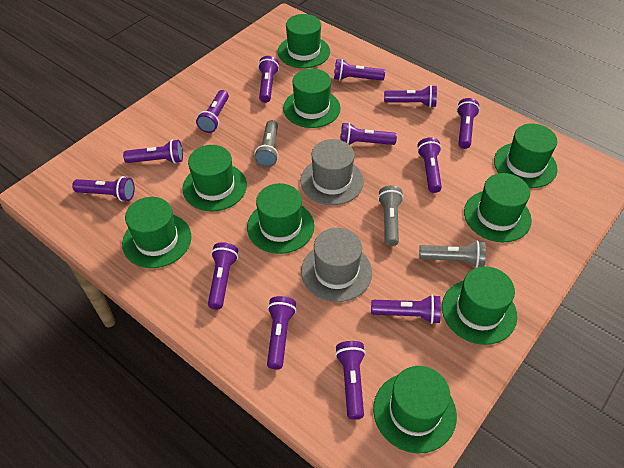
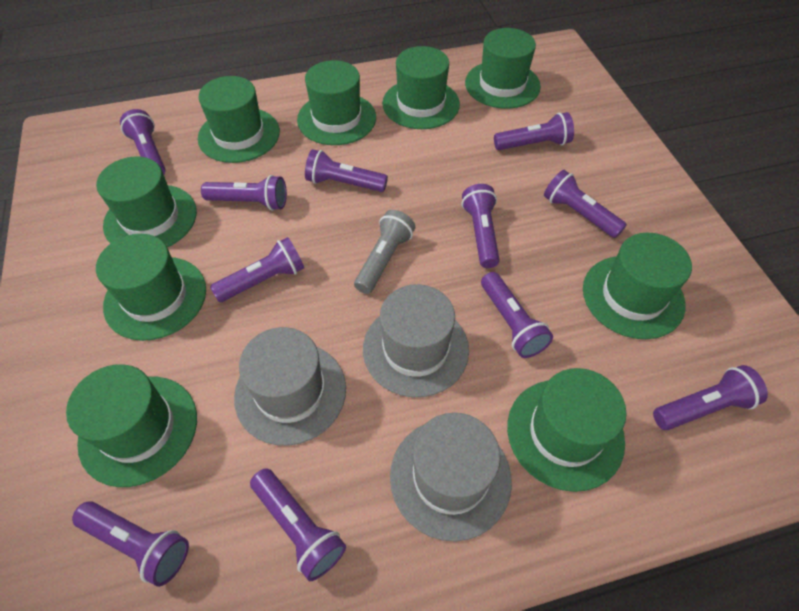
grey flashlight: 3 -> 1
grey hat: 2 -> 3
purple flashlight: 13 -> 11

